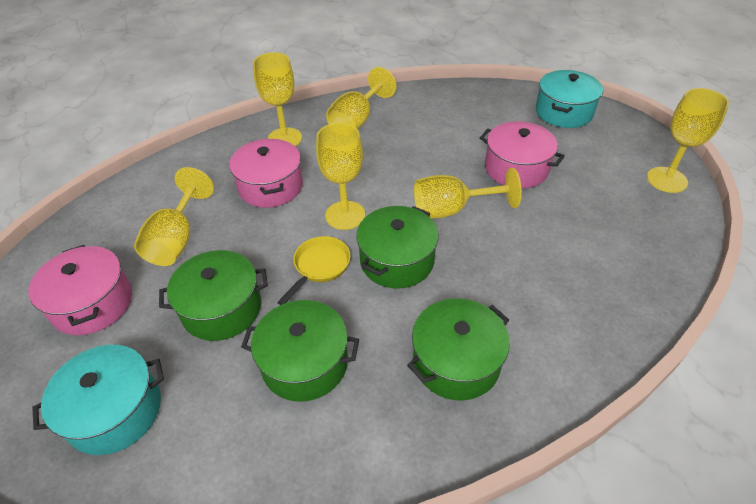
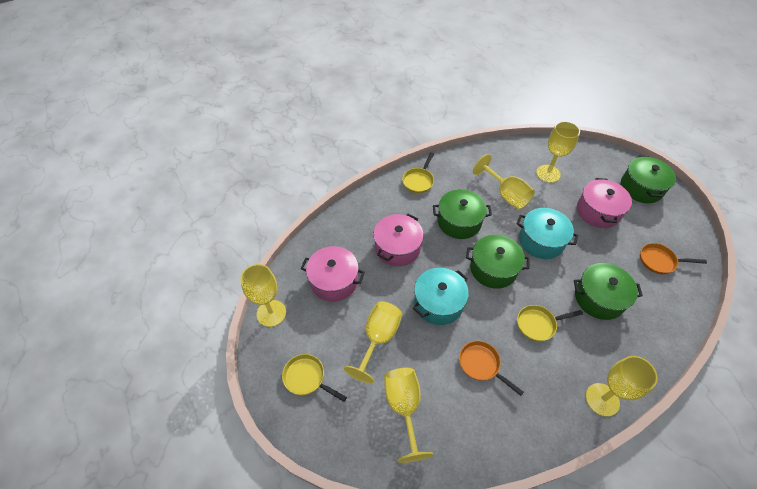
orange pan: 0 -> 2
yellow pan: 1 -> 3

